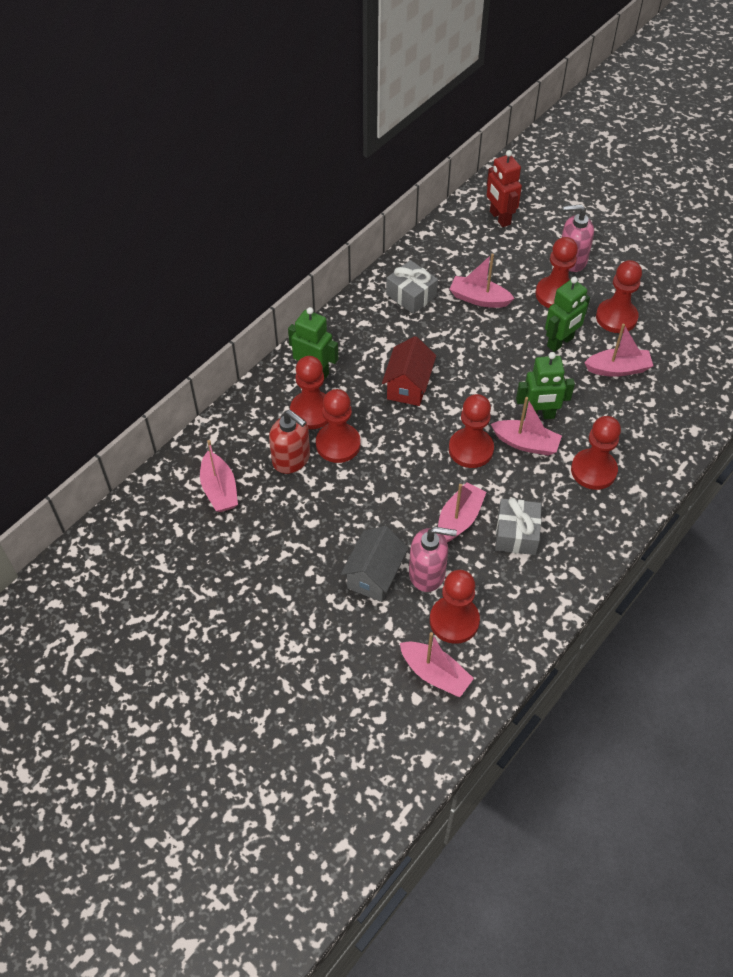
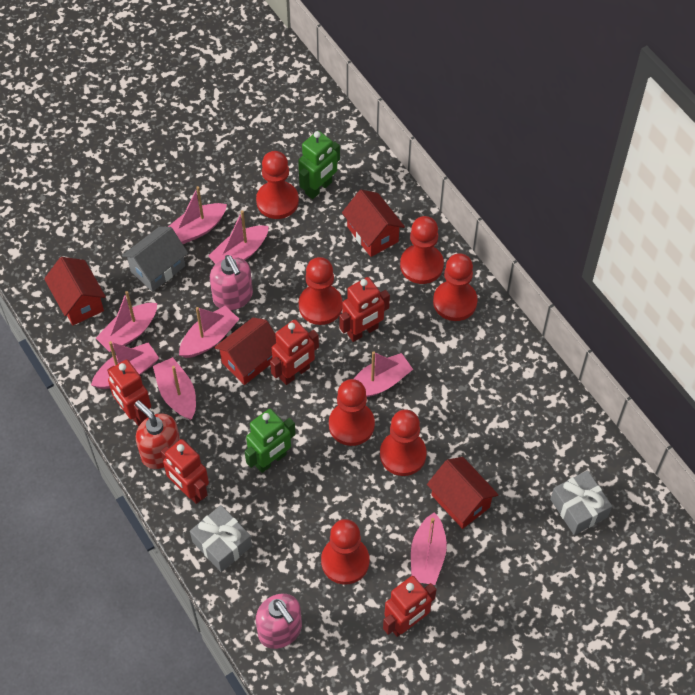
green robot: 3 -> 2
pink boat: 6 -> 8
red house: 1 -> 4
red robot: 1 -> 5

